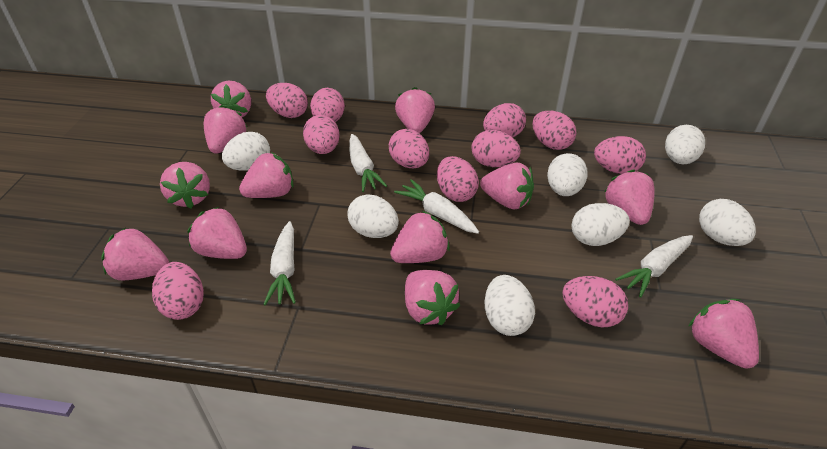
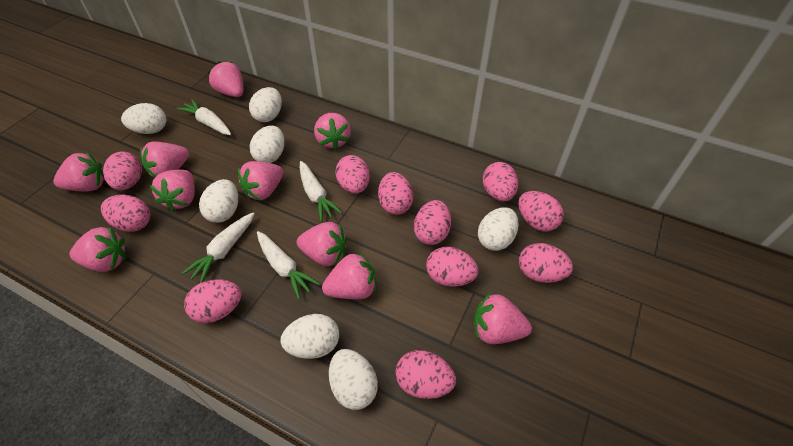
pink strawberry: 12 -> 10

